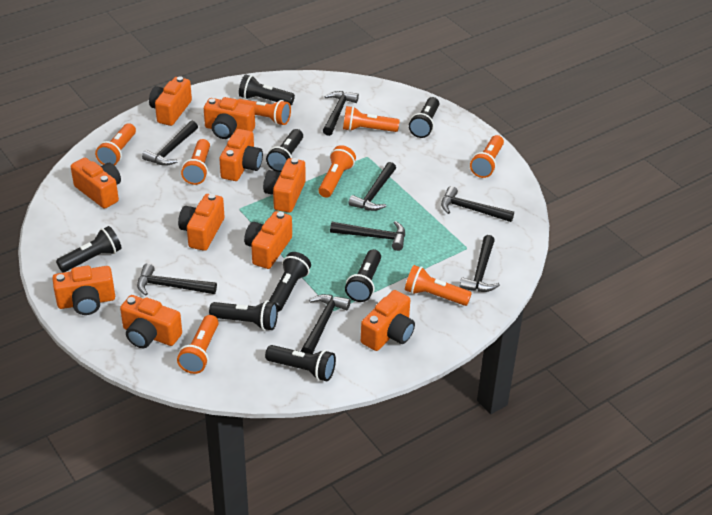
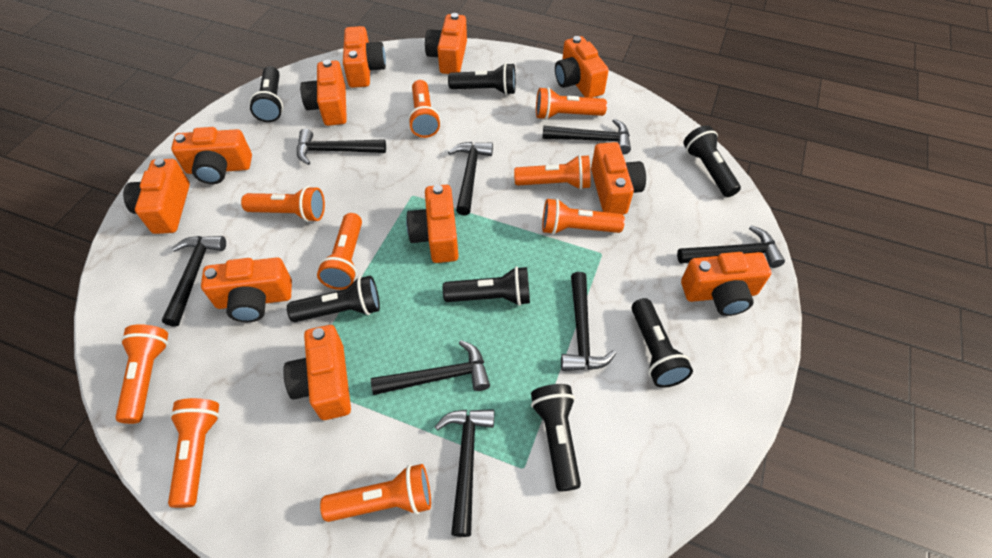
black flashlight: 8 -> 7
orange camera: 10 -> 11
orange flashlight: 8 -> 9

